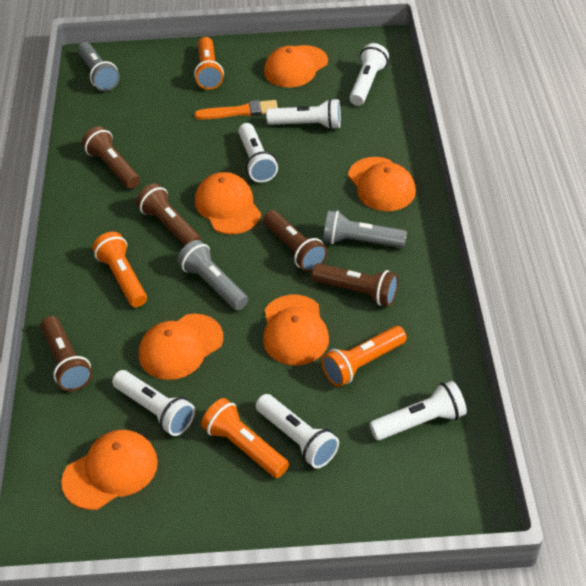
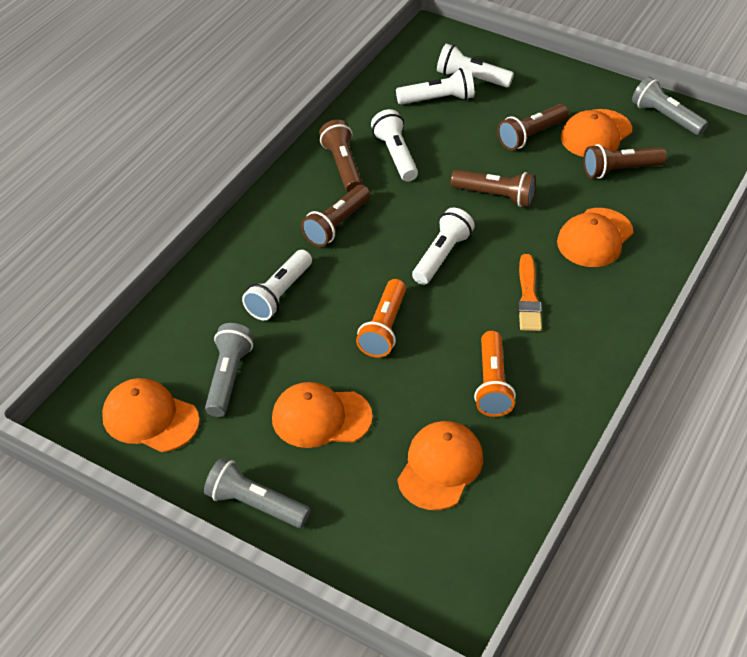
orange cap: 6 -> 5
orange flashlight: 4 -> 2
white flashlight: 6 -> 5

